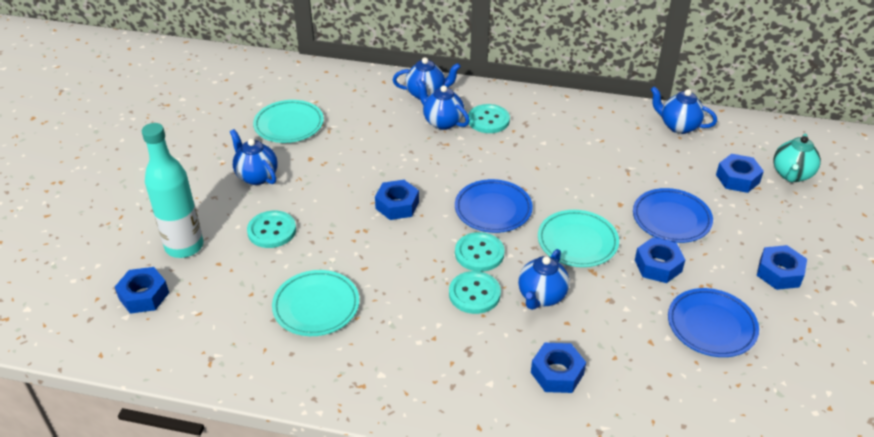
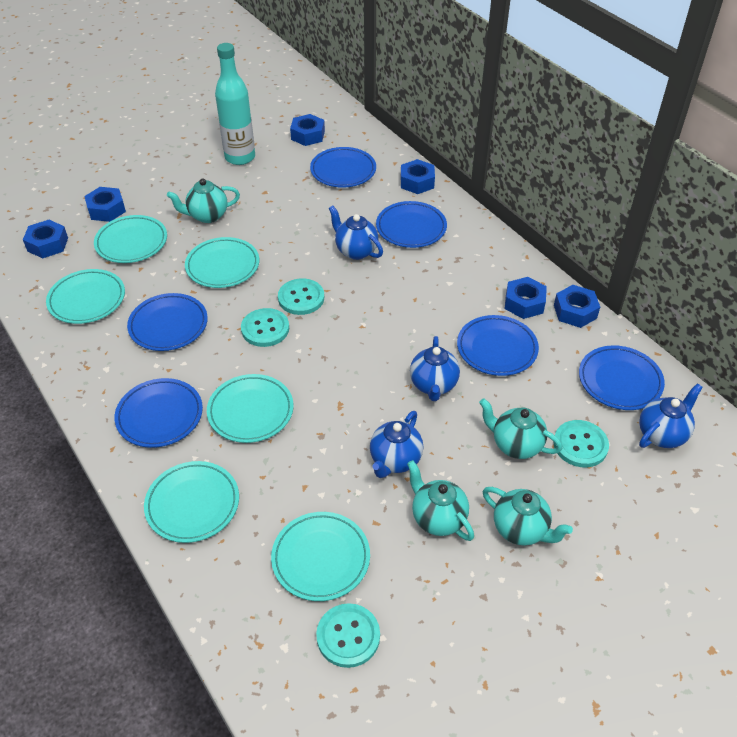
blue plate: 3 -> 6
blue teapot: 5 -> 4
turquoise plate: 3 -> 6
turquoise teapot: 1 -> 4

